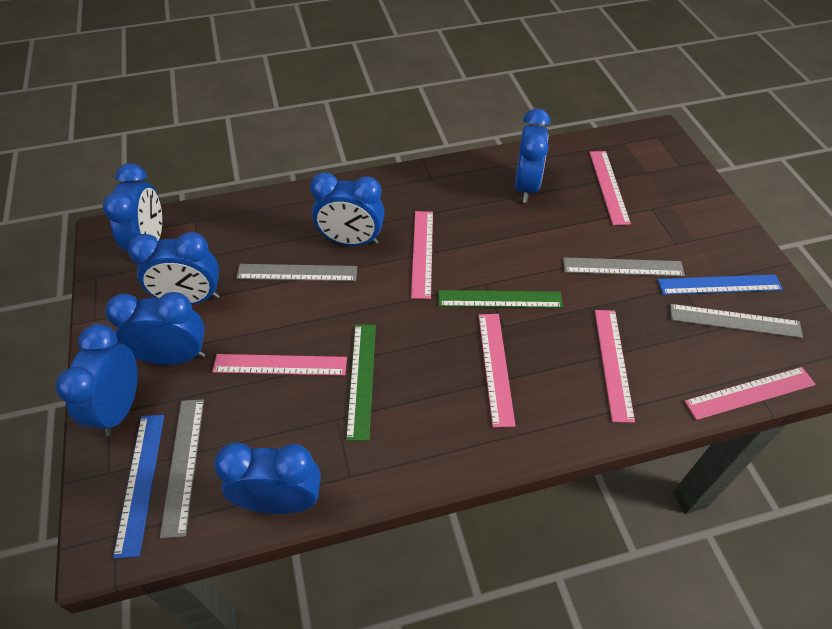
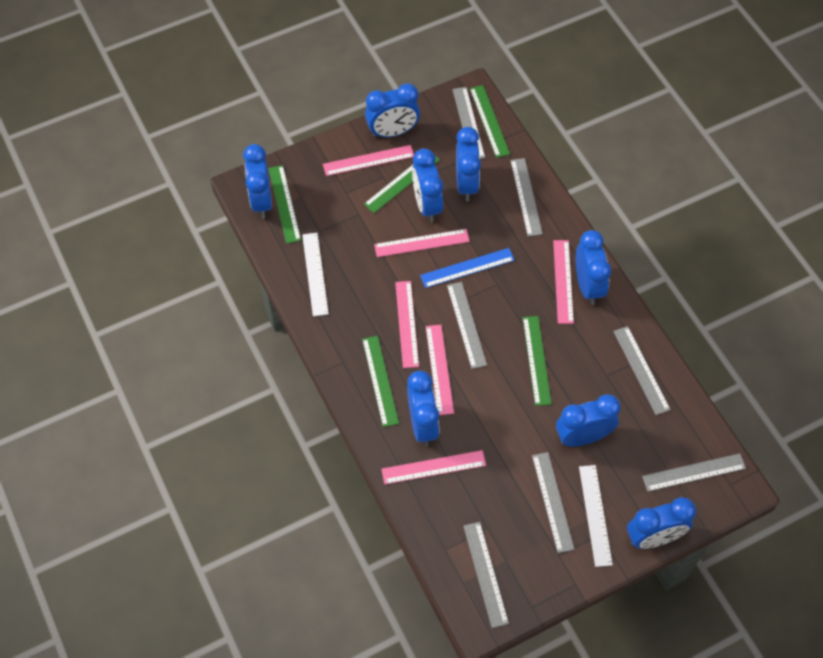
blue clock: 7 -> 8
blue ruler: 2 -> 1
green ruler: 2 -> 5
grey ruler: 4 -> 7
white ruler: 0 -> 2

